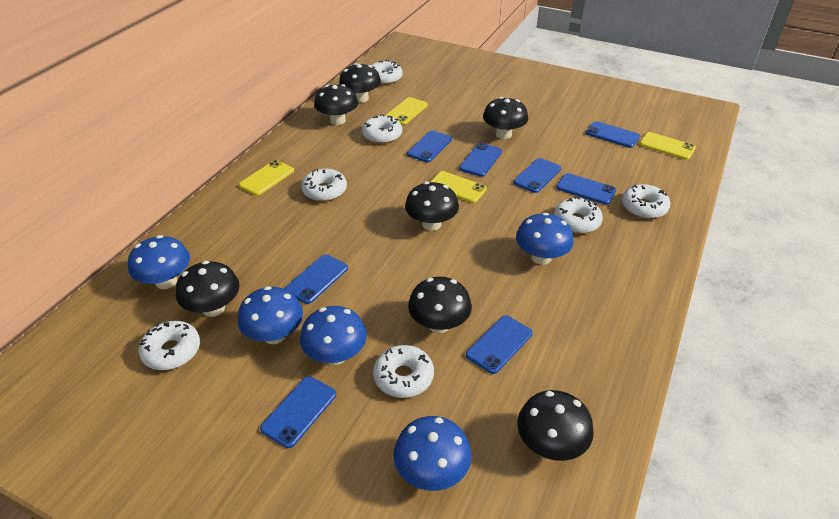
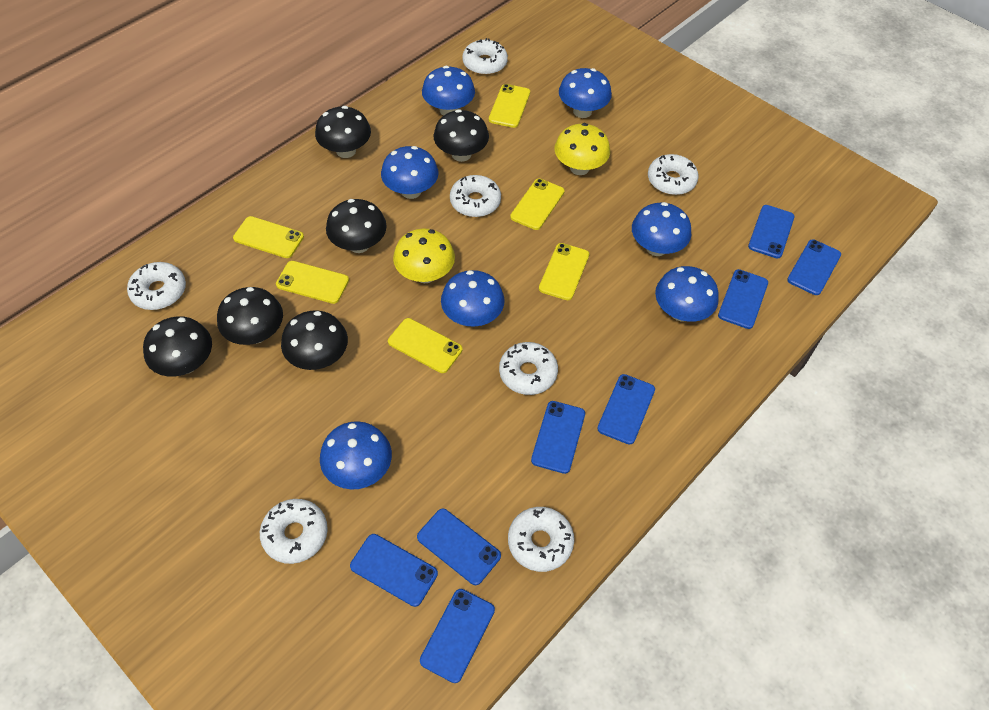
black mushroom: 7 -> 6
blue mushroom: 5 -> 7
yellow mushroom: 0 -> 2
yellow phone: 4 -> 6

